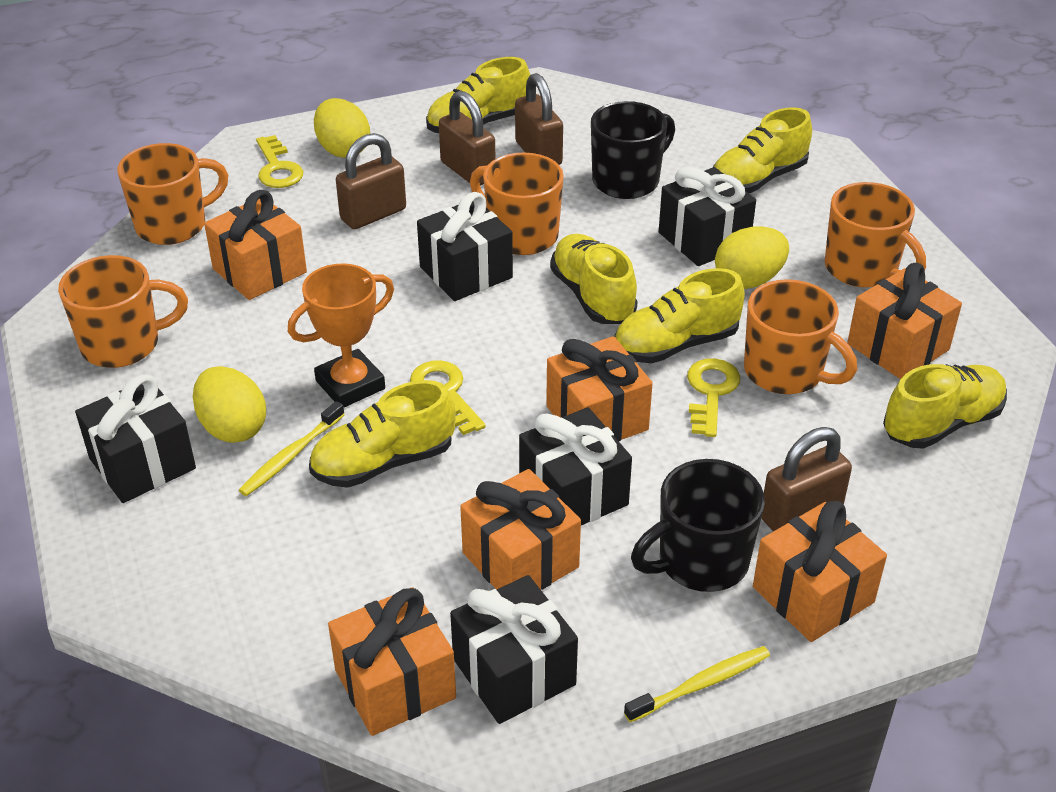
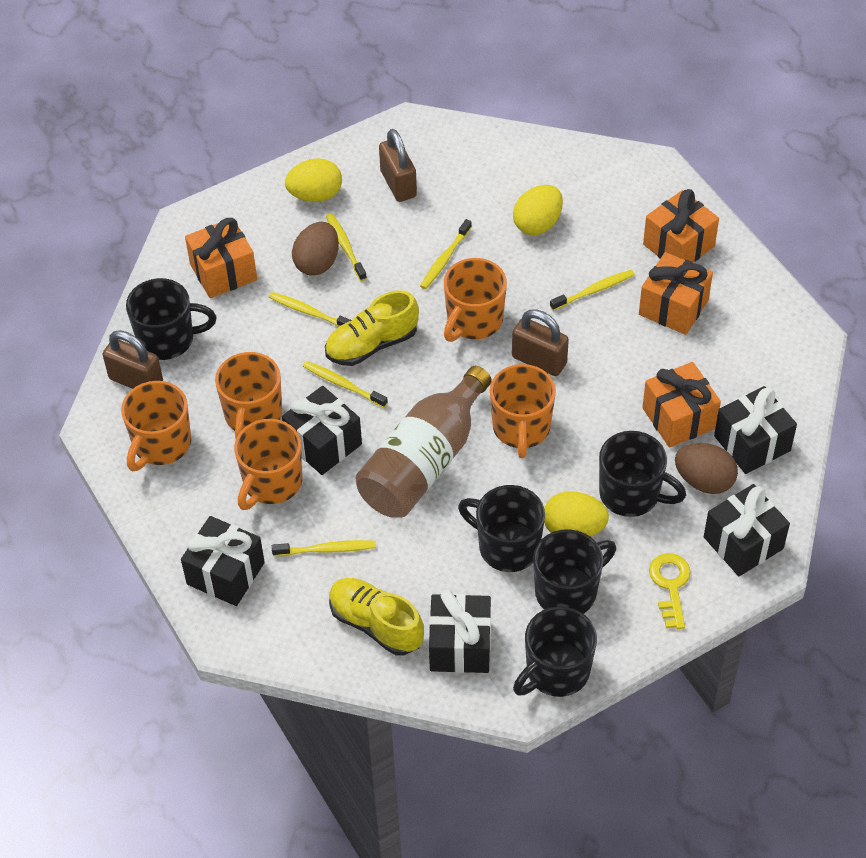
black mug: 2 -> 5
brown bottle: 0 -> 1
brown egg: 0 -> 2
brown padlock: 4 -> 3
orange gift: 6 -> 4
orange trophy: 1 -> 0
yellow key: 3 -> 1
yellow shoe: 6 -> 2
yellow toothbrush: 2 -> 6

